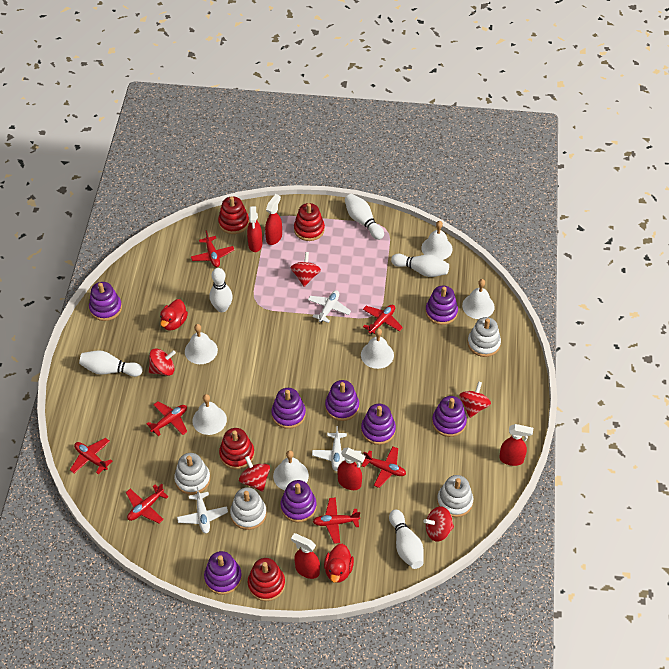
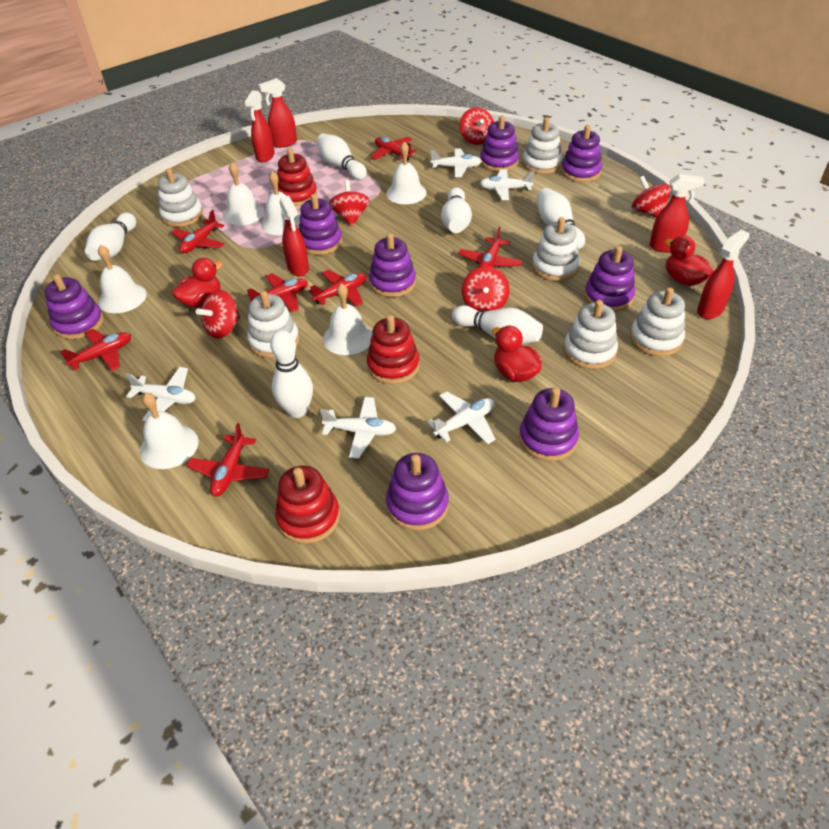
red duck: 2 -> 3
red stacking toy: 4 -> 3
white bowling pin: 5 -> 6
white plane: 3 -> 5
white stacking toy: 4 -> 6

